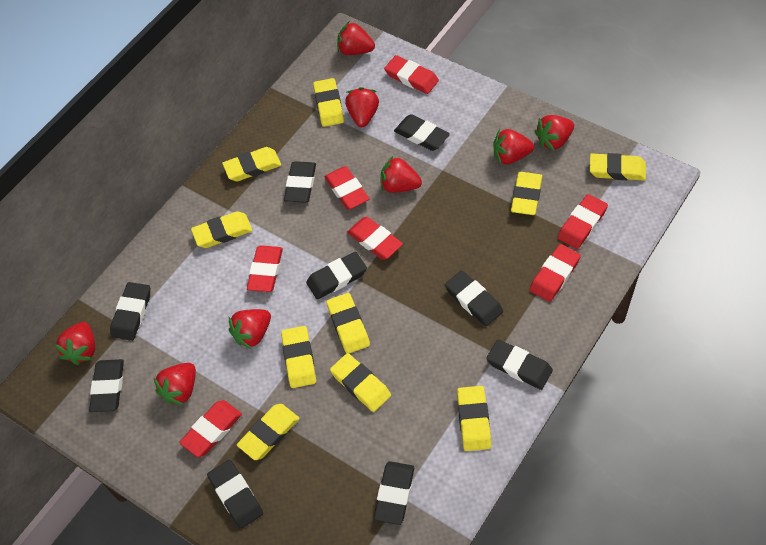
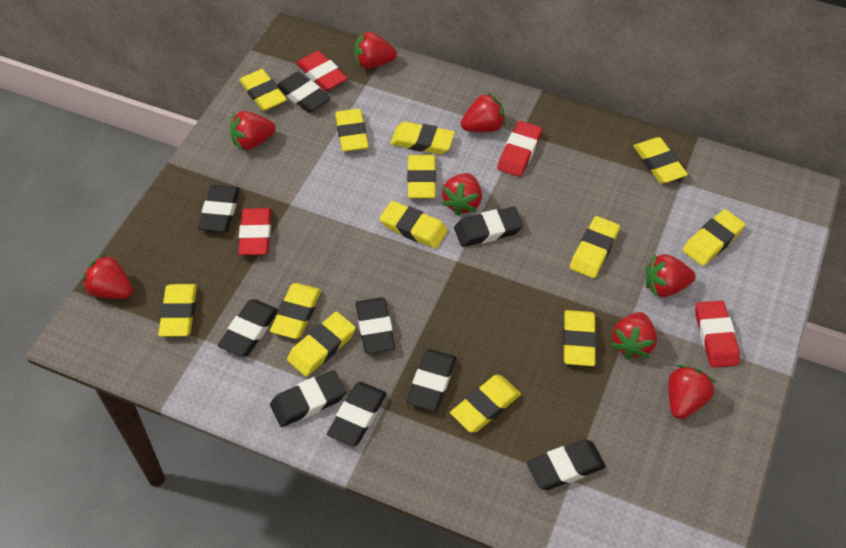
red eraser: 7 -> 4
yellow eraser: 10 -> 13

